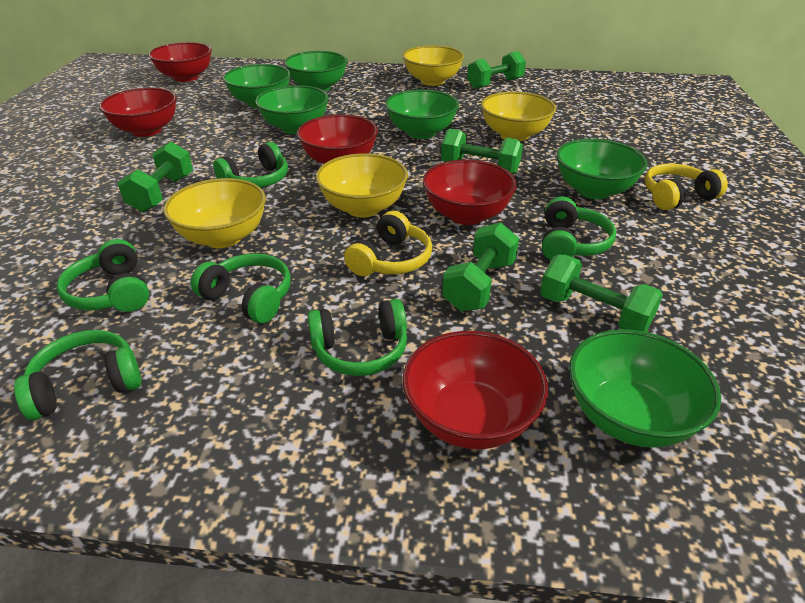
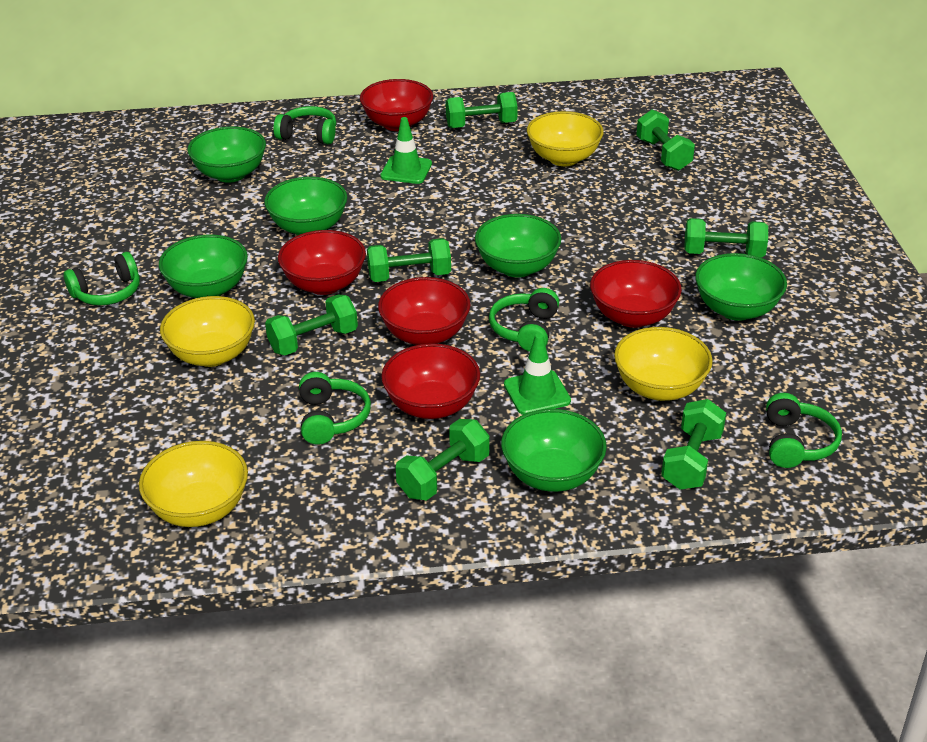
green dumbbell: 5 -> 7
green headphones: 6 -> 5
green traffic cone: 0 -> 2
yellow headphones: 2 -> 0

